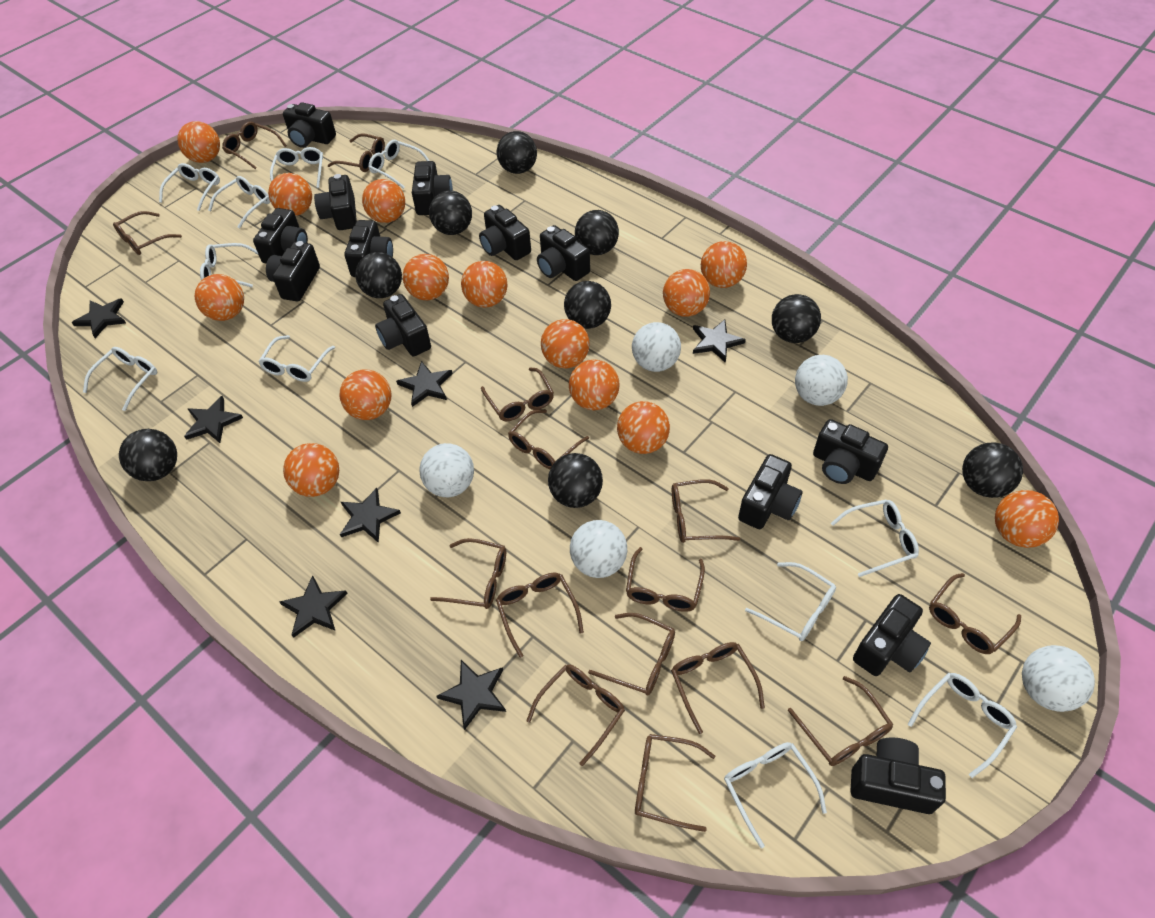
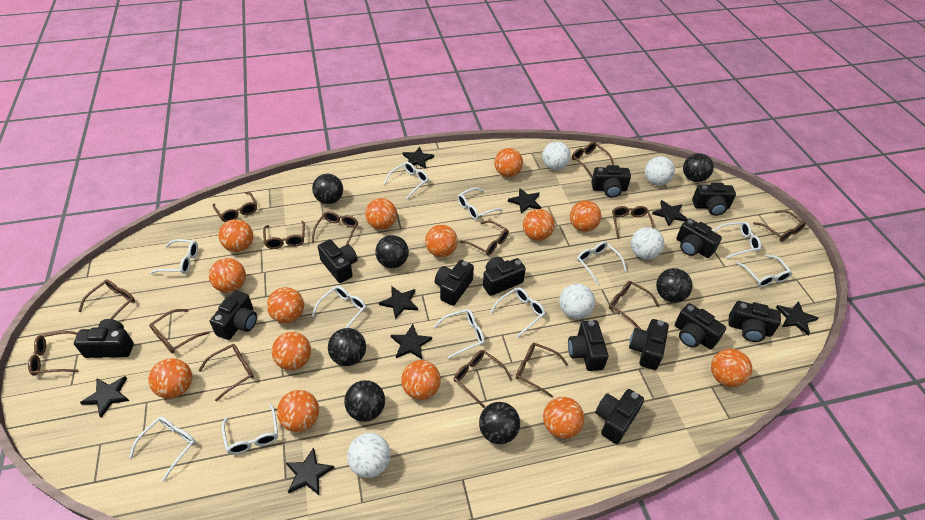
black ball: 9 -> 7
black star: 7 -> 8
brown glasses: 15 -> 14

